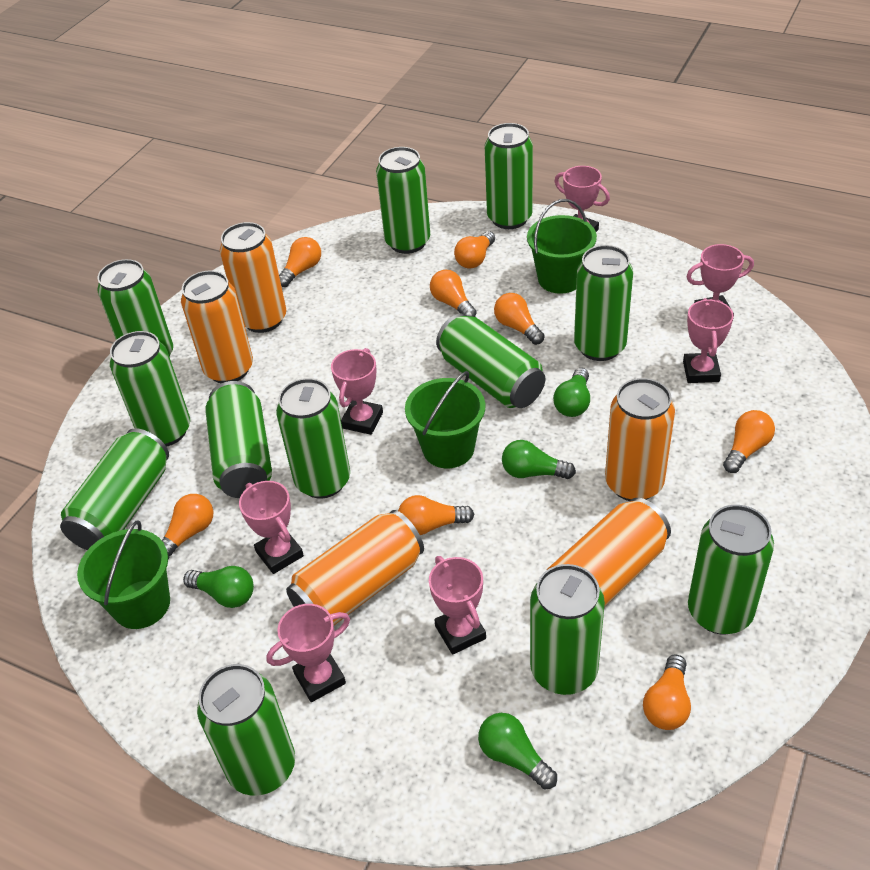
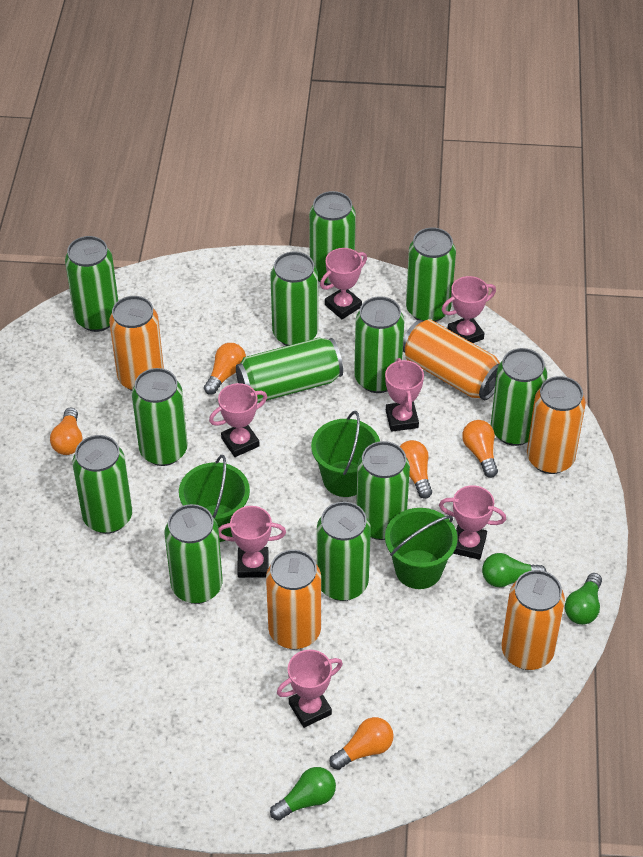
green light bulb: 4 -> 3
orange light bulb: 8 -> 5

